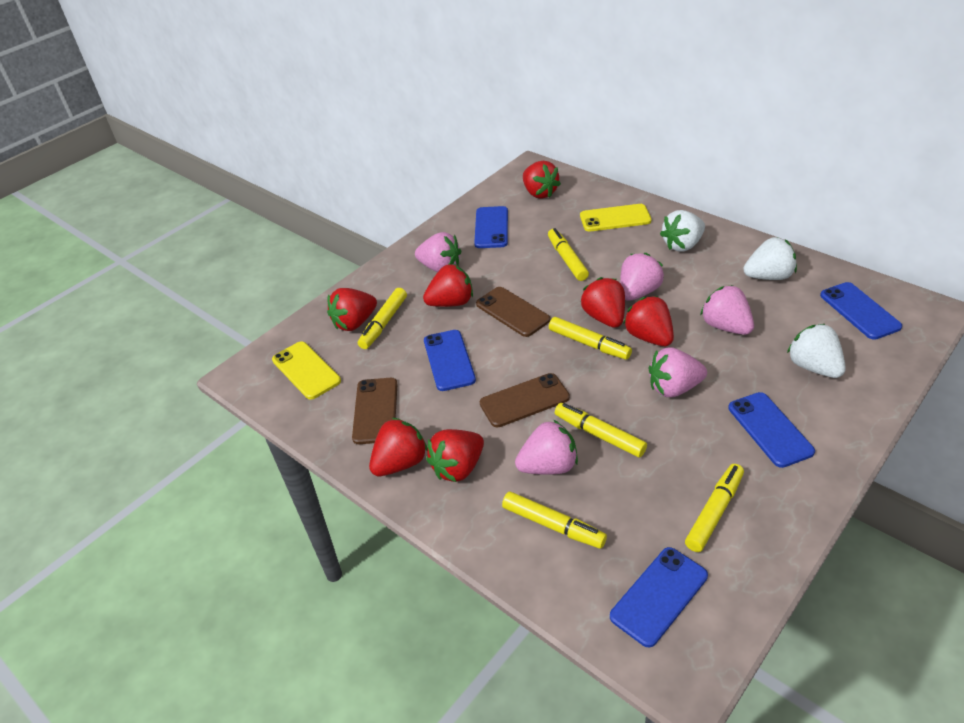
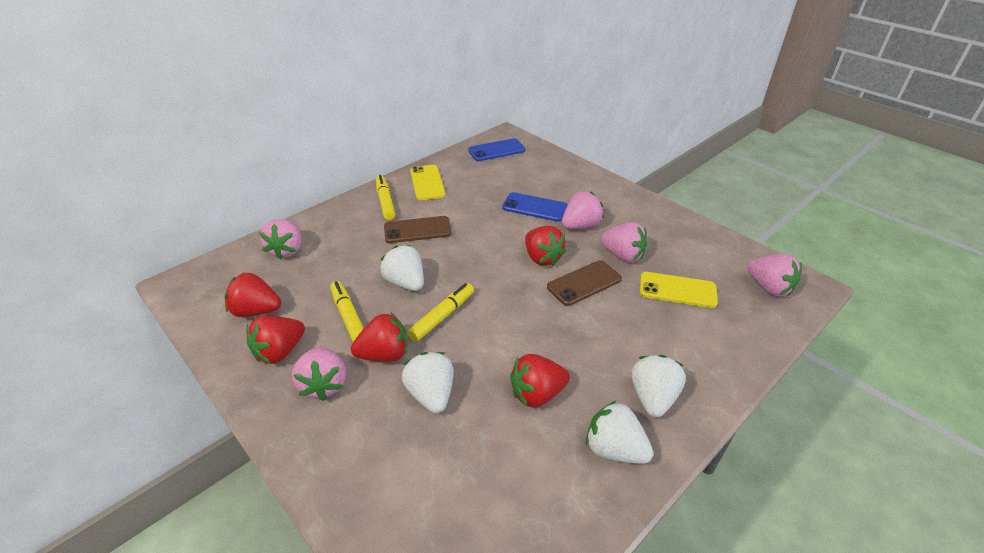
blue phone: 5 -> 2
brown phone: 3 -> 2
red strawberry: 7 -> 5
white strawberry: 3 -> 4
yellow marker: 6 -> 3

